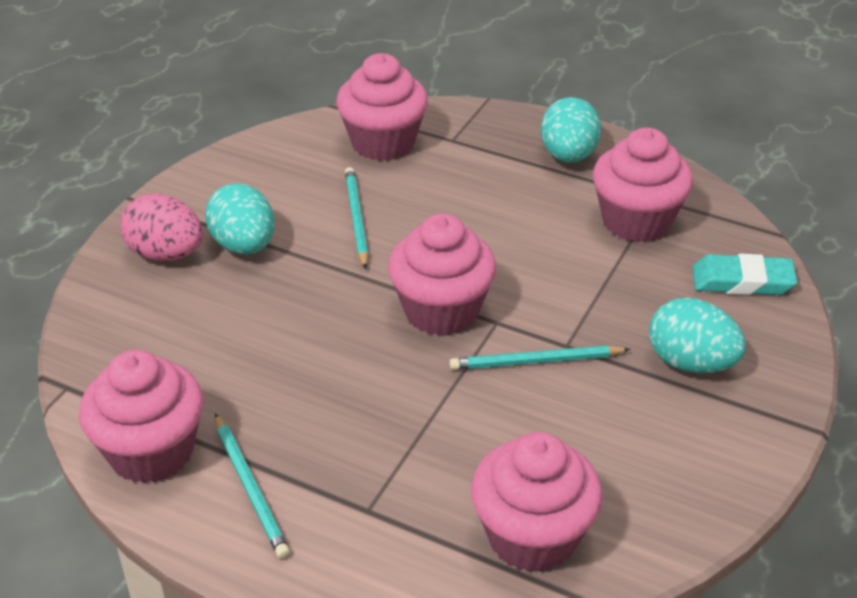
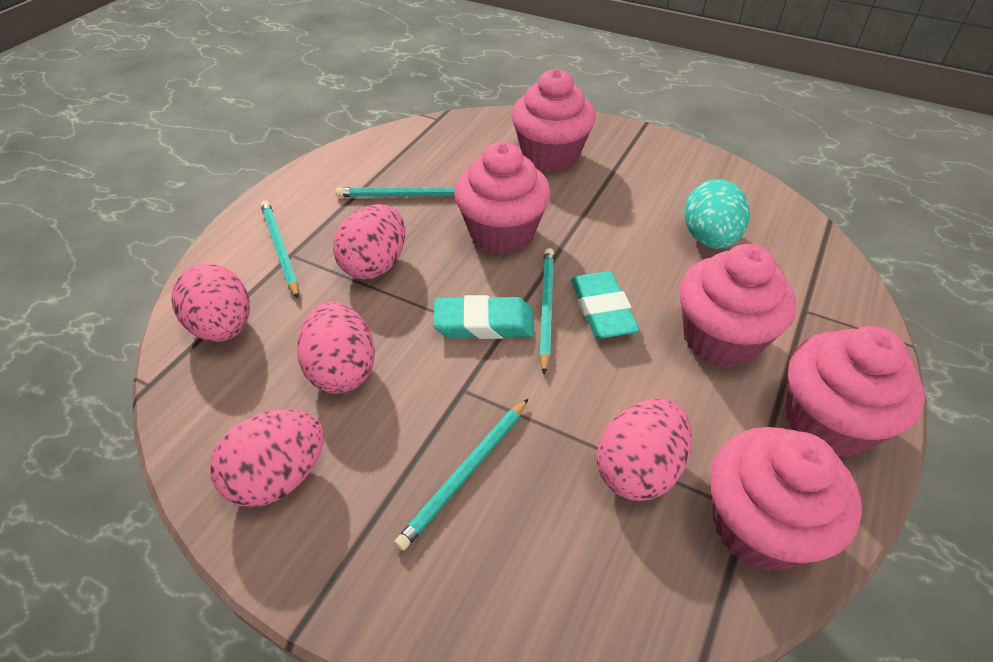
pink egg: 1 -> 5
turquoise egg: 3 -> 1
turquoise eraser: 1 -> 2
turquoise pencil: 3 -> 4

